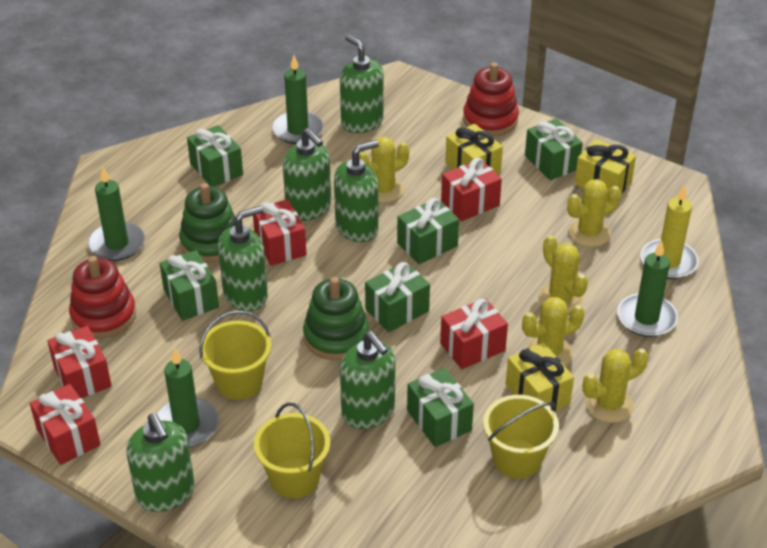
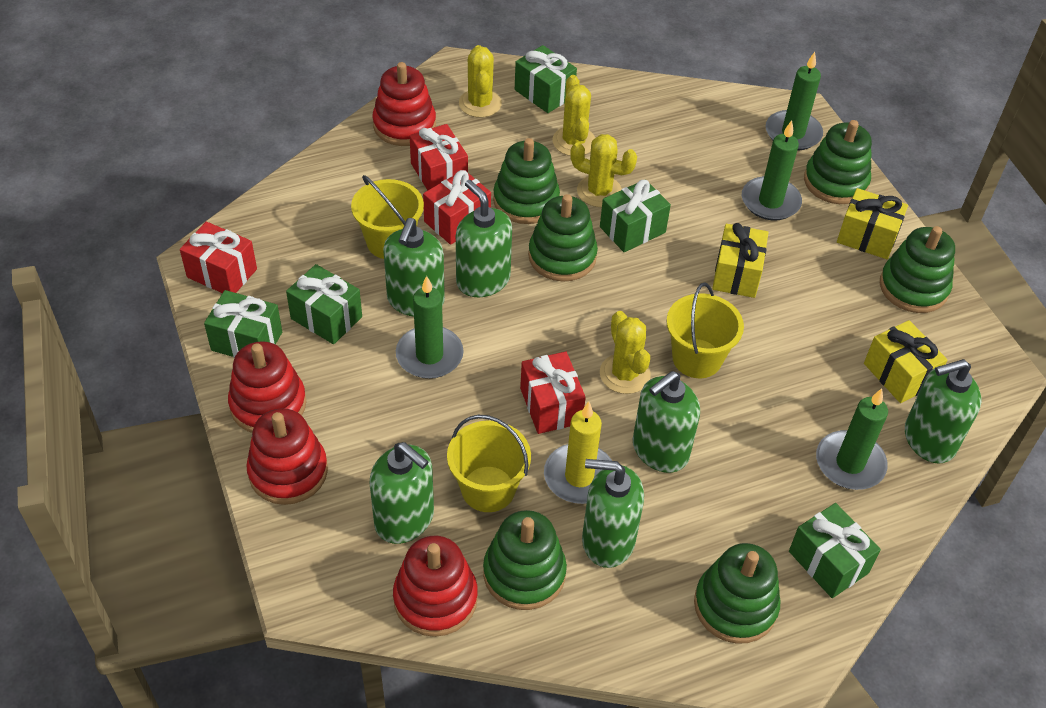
green gift: 6 -> 5
green stacking toy: 2 -> 6
red gift: 5 -> 4
red stacking toy: 2 -> 4
yellow cactus: 5 -> 4

